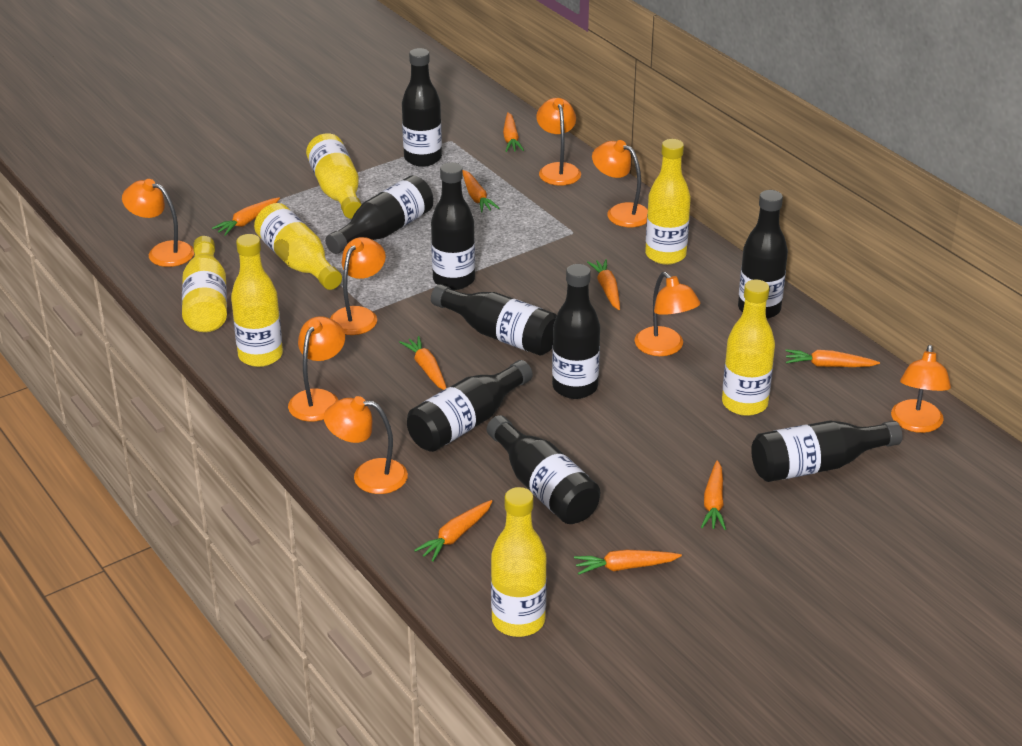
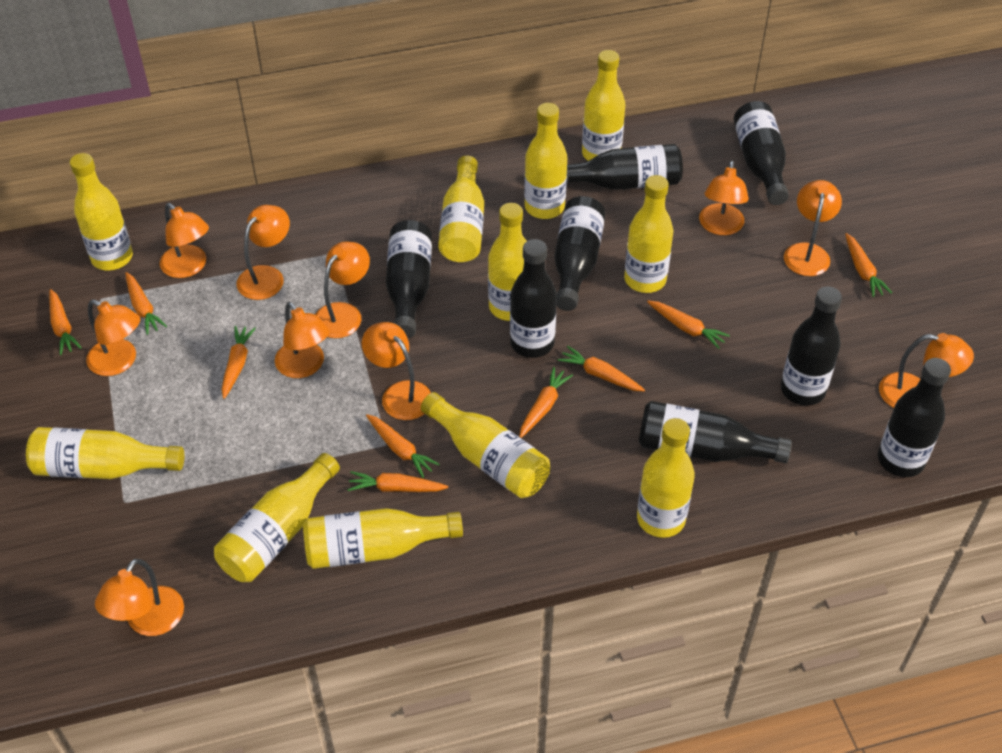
black bottle: 9 -> 8
orange lamp: 8 -> 10
yellow bottle: 7 -> 11

